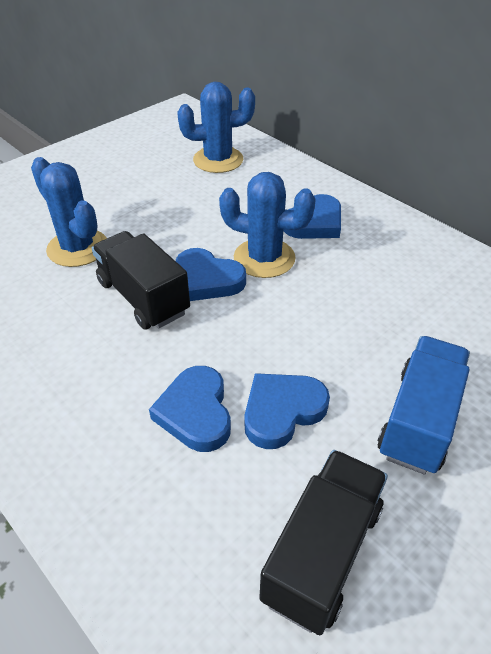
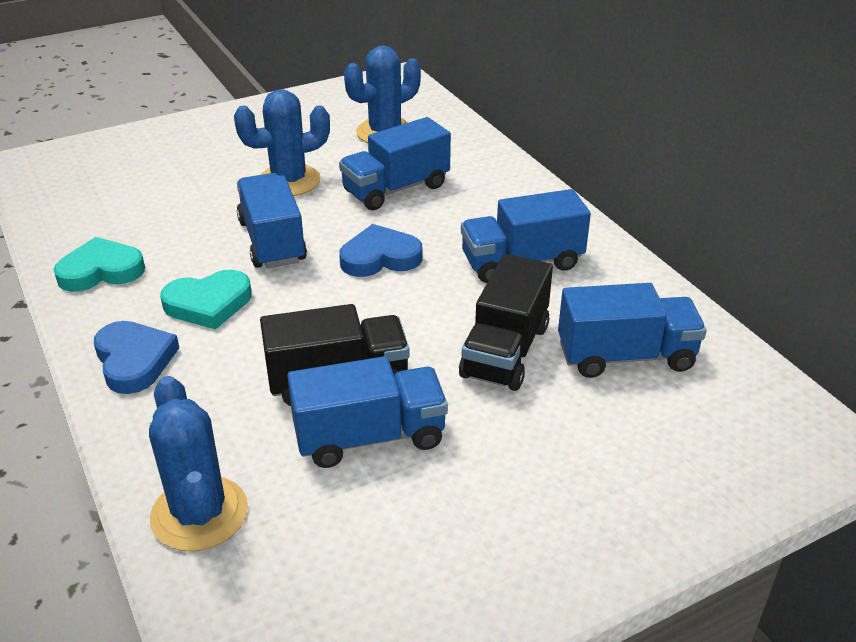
blue heart: 4 -> 2
blue truck: 1 -> 5
turquoise heart: 0 -> 2

